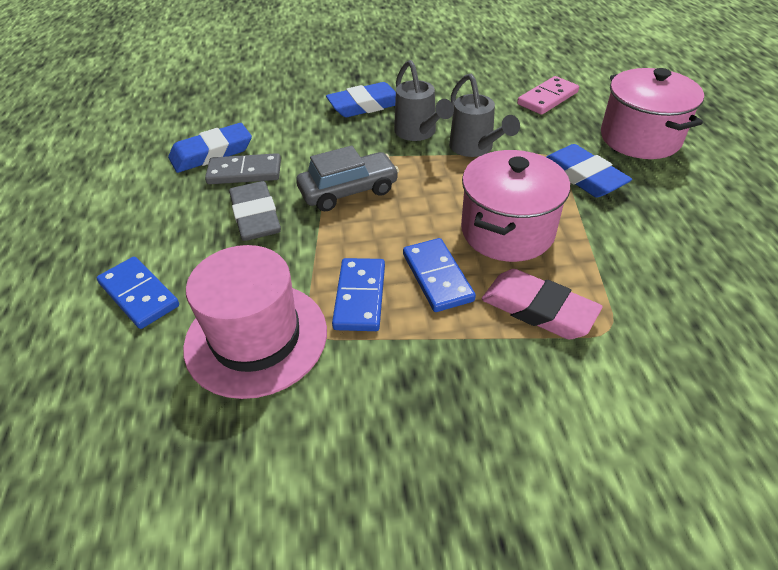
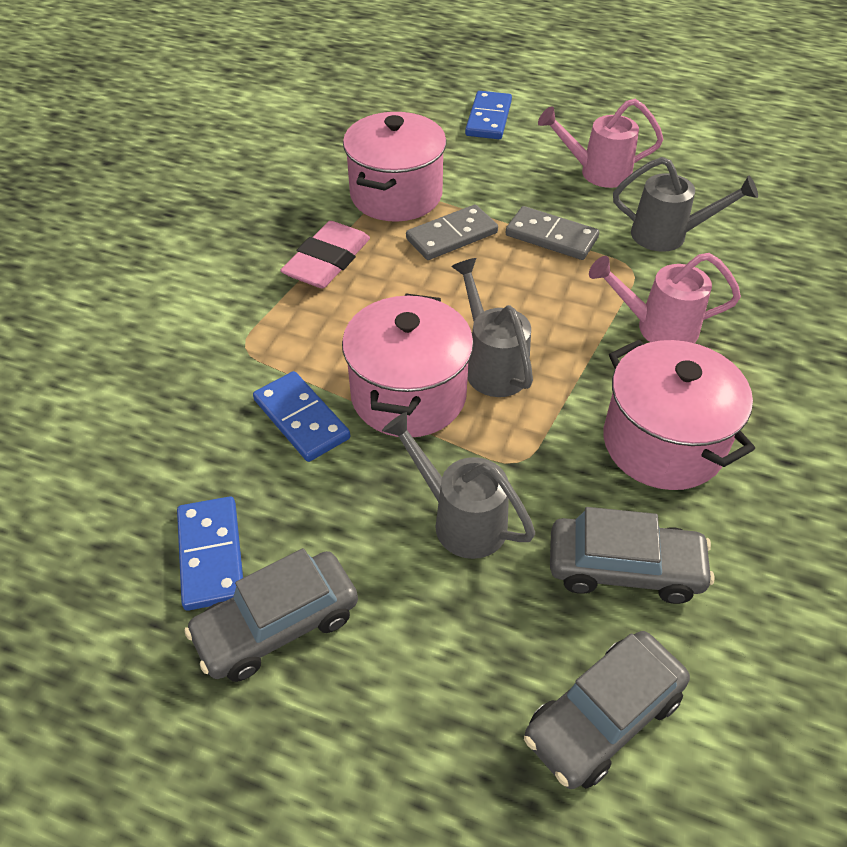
blue eraser: 3 -> 0
grey car: 1 -> 3
grey domino: 1 -> 2
grey eraser: 1 -> 0
grey watering can: 2 -> 3
pink domino: 1 -> 0
pink hat: 1 -> 0
pink pot: 2 -> 3
pink watering can: 0 -> 2

